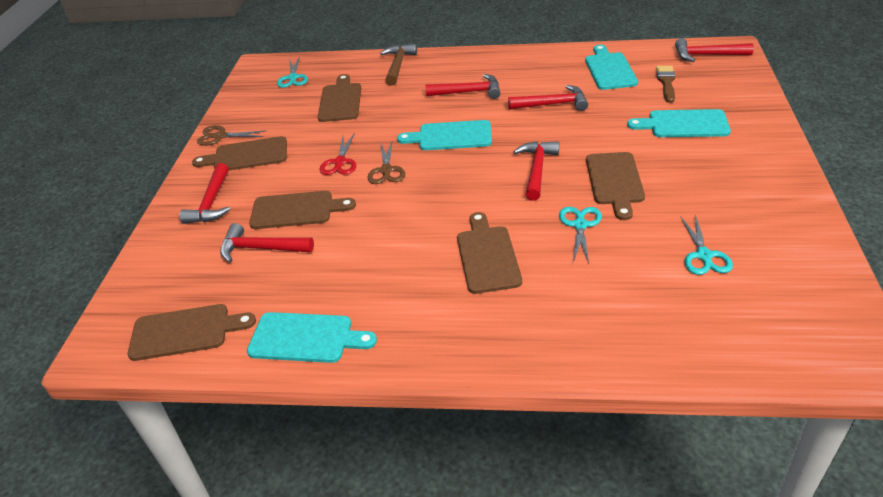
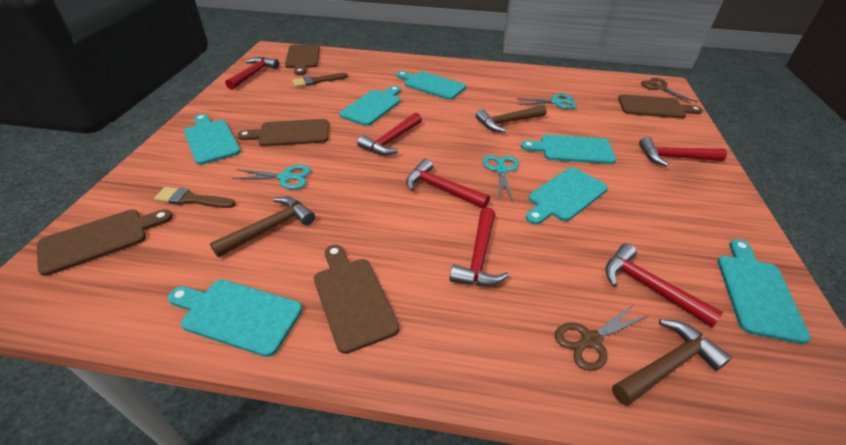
brown brush: 1 -> 2
brown cutting board: 6 -> 5
brown hammer: 1 -> 3
red scissors: 1 -> 0
turquoise cutting board: 4 -> 7

